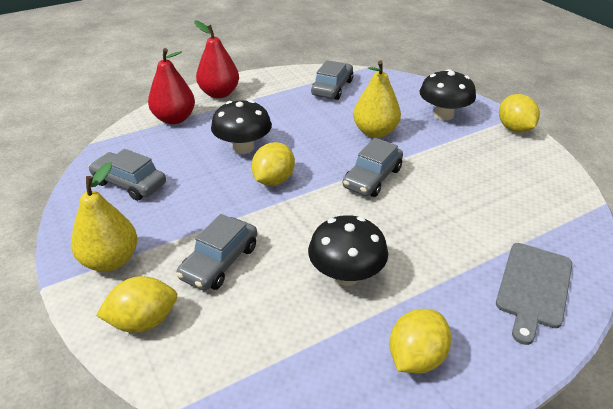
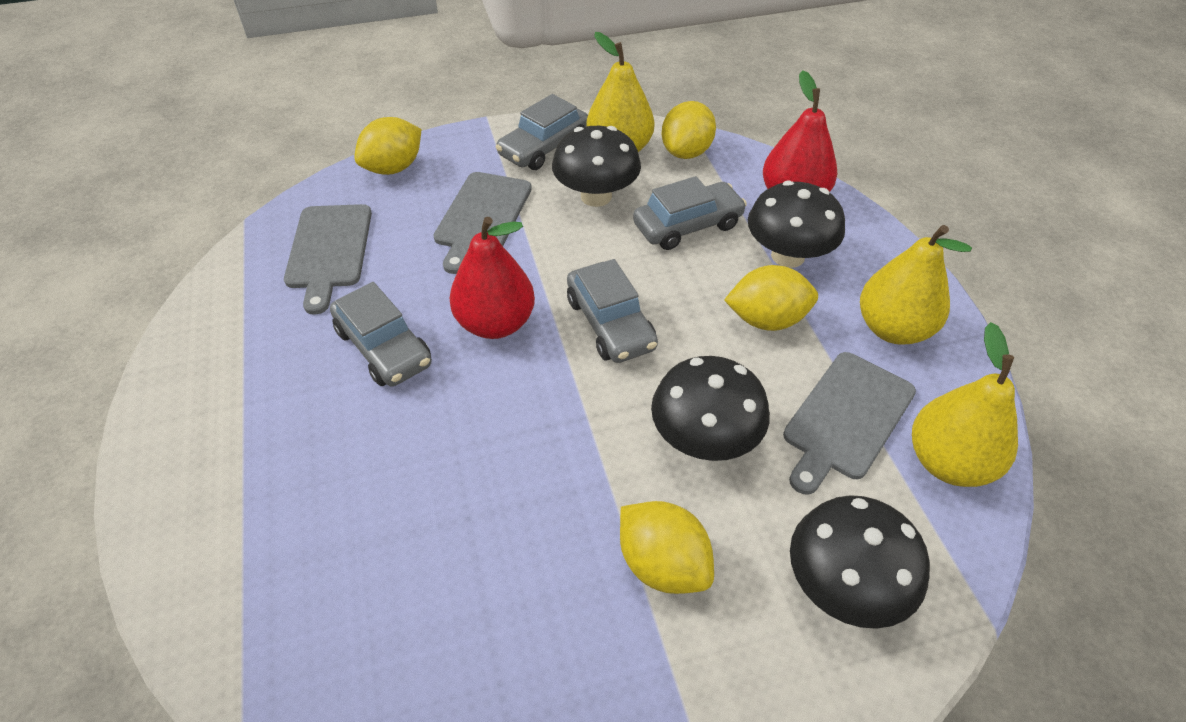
black mushroom: 3 -> 4
grey cutting board: 1 -> 3
yellow pear: 2 -> 3

